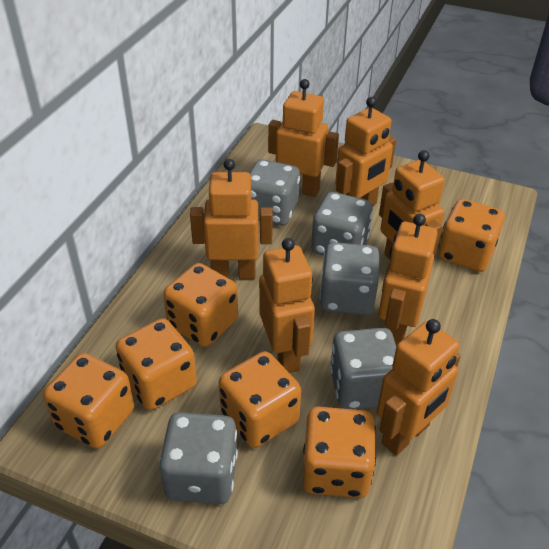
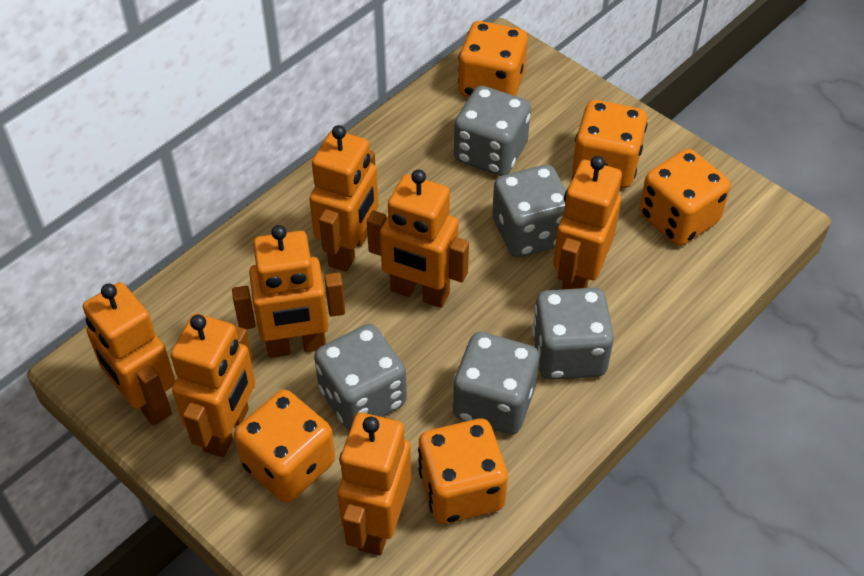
orange dice: 6 -> 5

